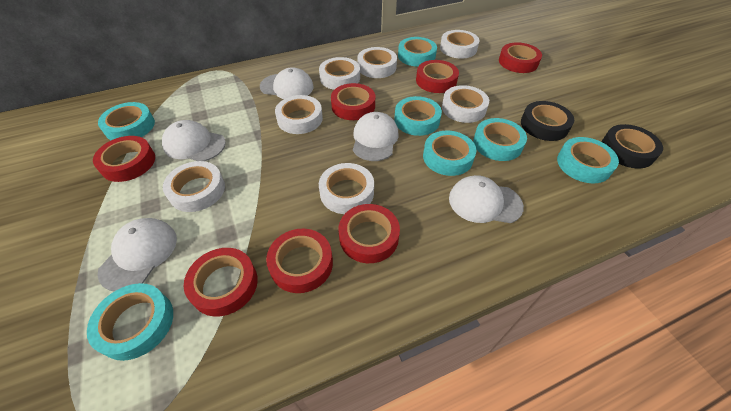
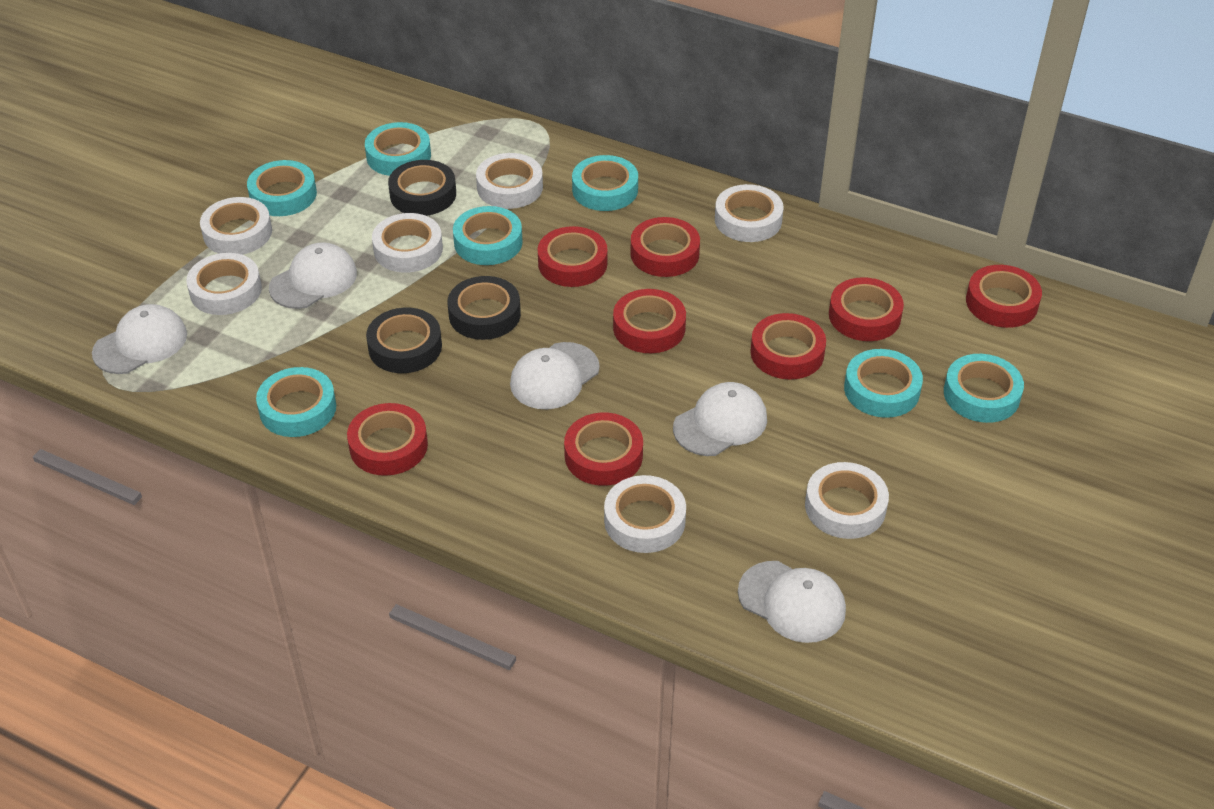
black tape: 2 -> 3
red tape: 7 -> 8

